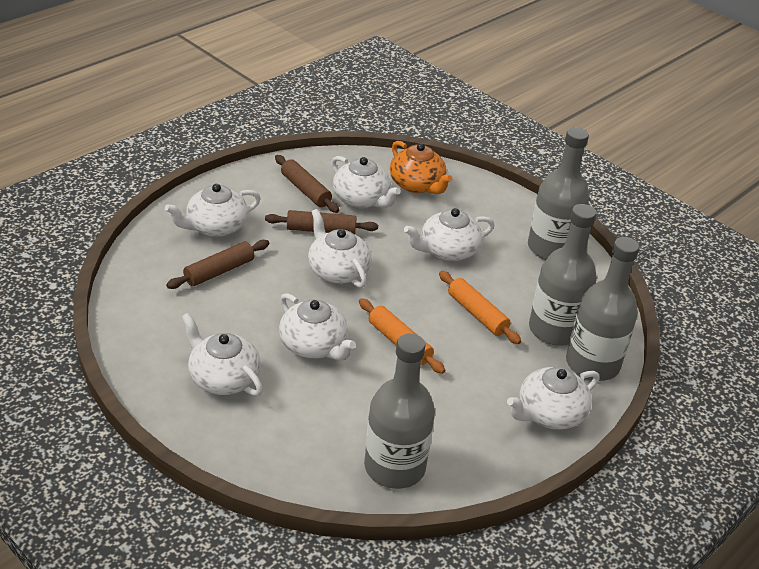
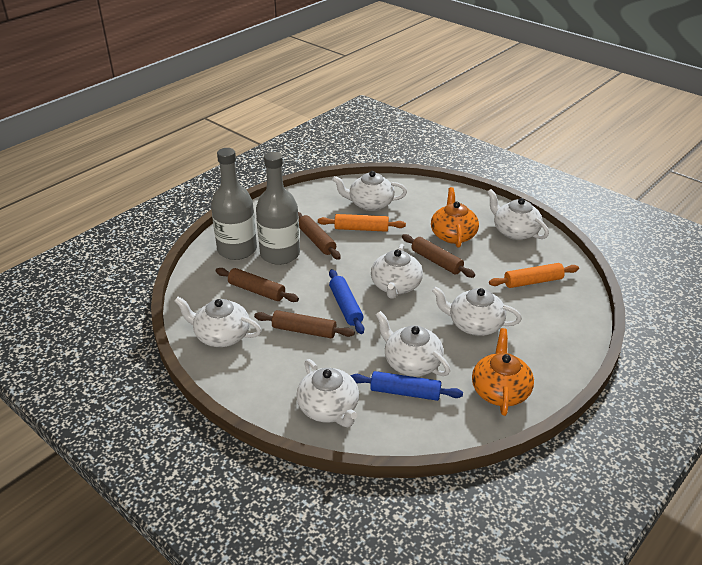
blue rolling pin: 0 -> 2
brown rolling pin: 3 -> 4
grey bottle: 4 -> 2
orange teapot: 1 -> 2

